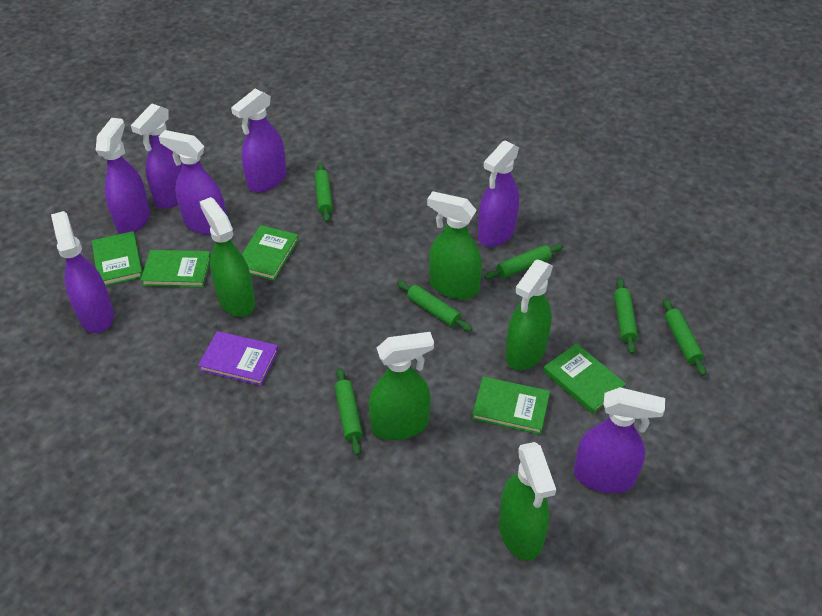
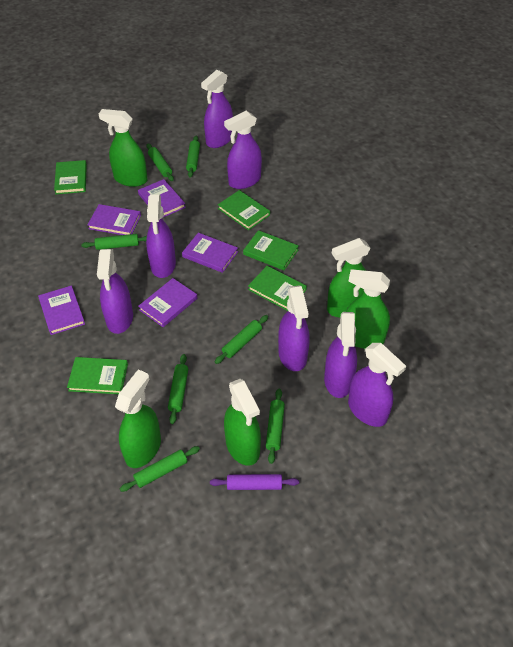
green rolling pin: 6 -> 7
purple book: 1 -> 5
purple rolling pin: 0 -> 1

